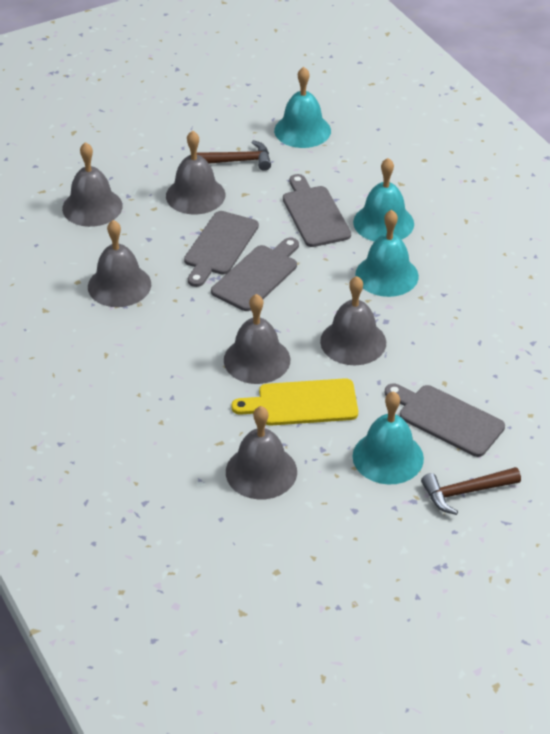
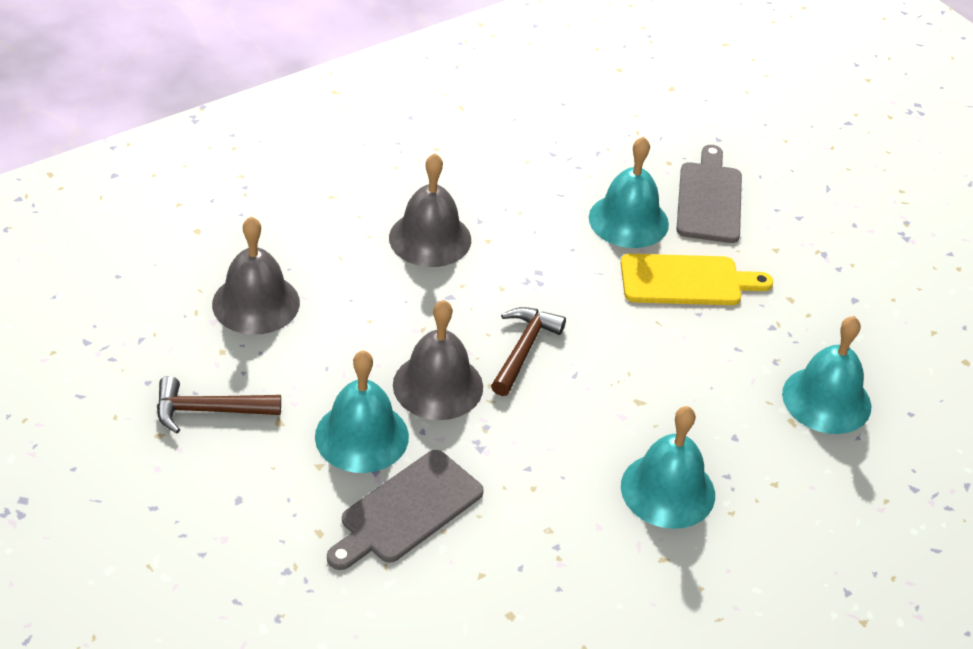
grey bell: 6 -> 3
grey cutting board: 4 -> 2

